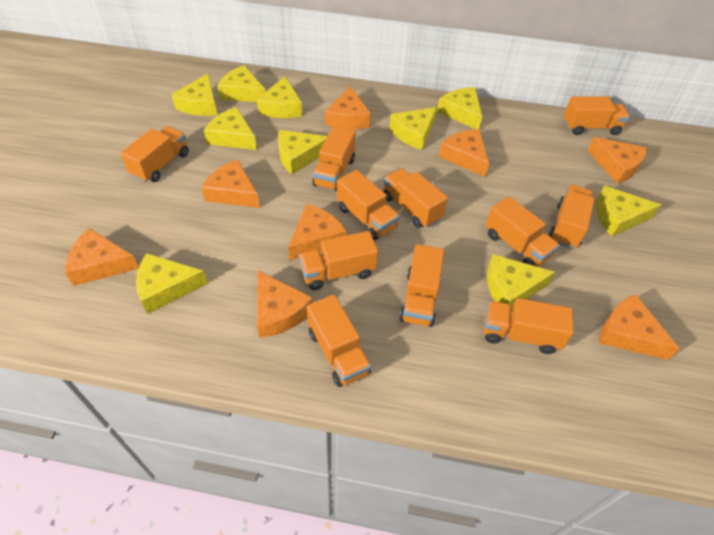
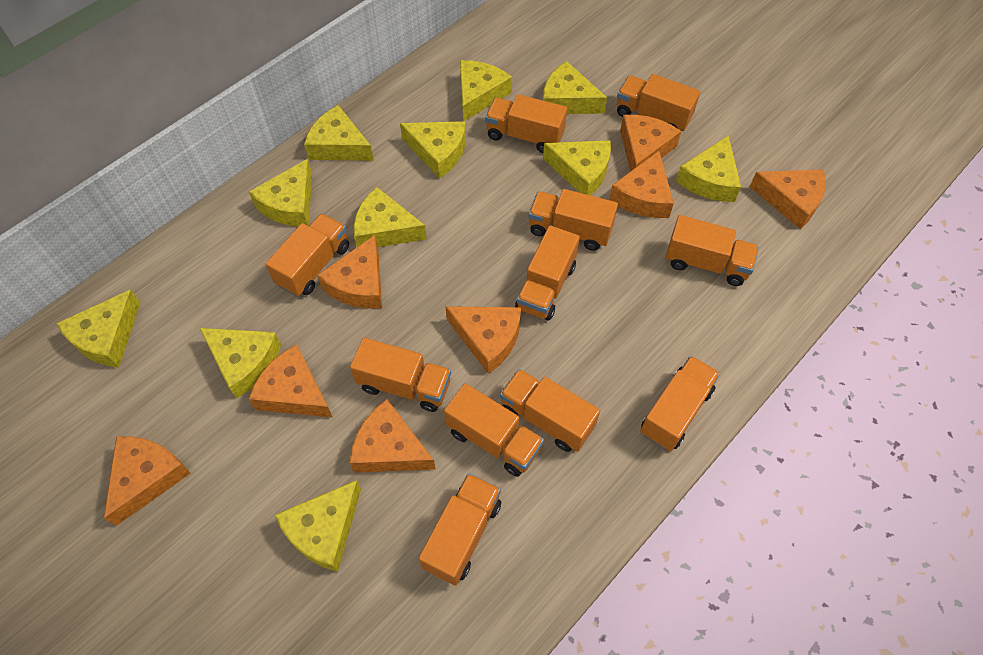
yellow cheese: 10 -> 11

